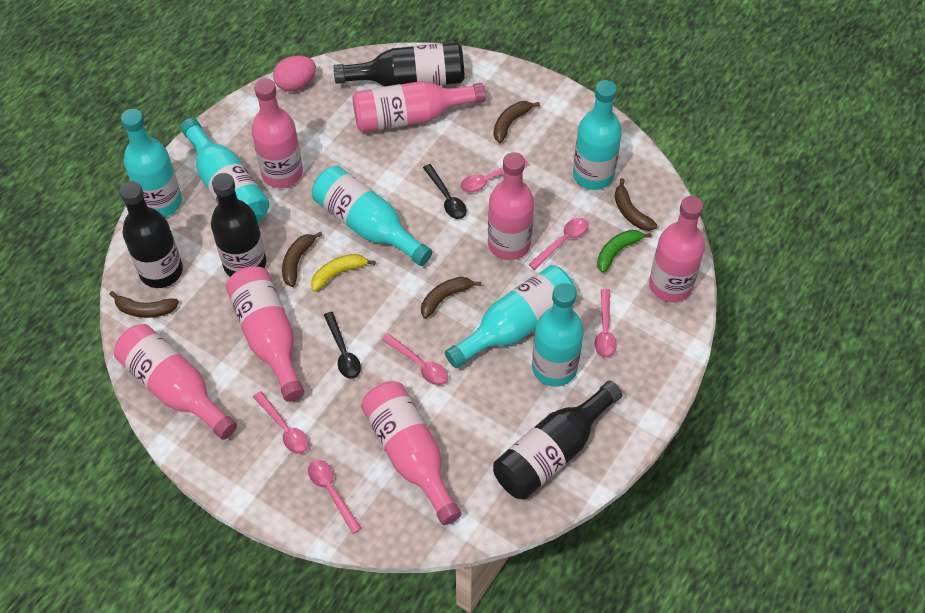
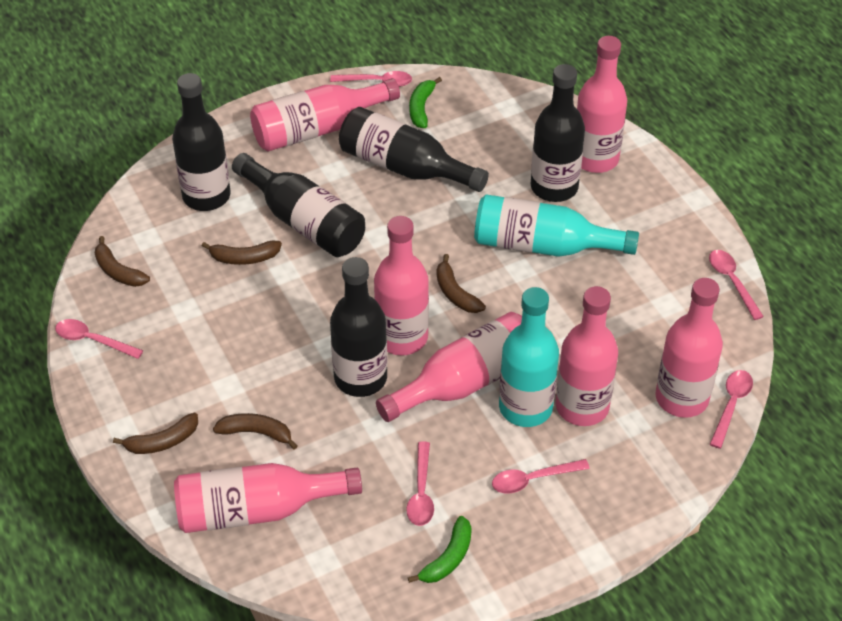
black bottle: 4 -> 5
black spoon: 2 -> 0
green banana: 1 -> 2
pink egg: 1 -> 0
turquoise bottle: 6 -> 2
yellow banana: 1 -> 0

